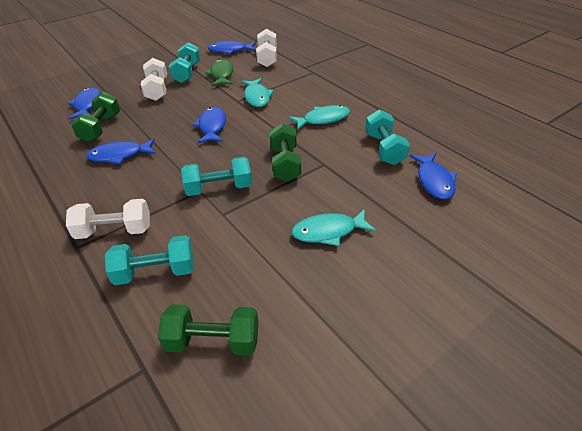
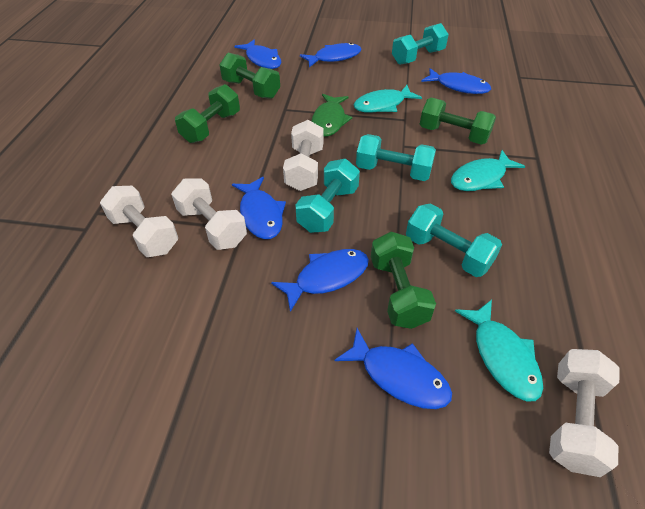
blue fish: 5 -> 6
green dumbbell: 3 -> 4
white dumbbell: 3 -> 4

